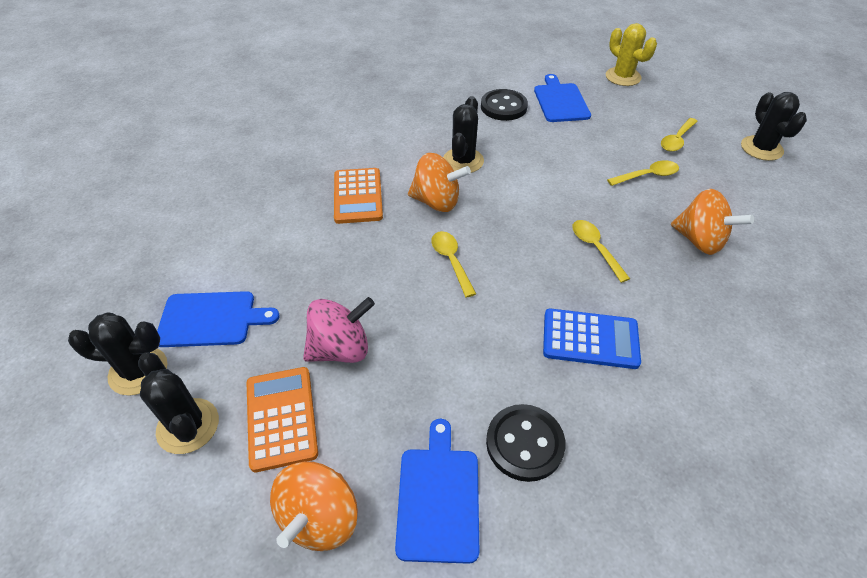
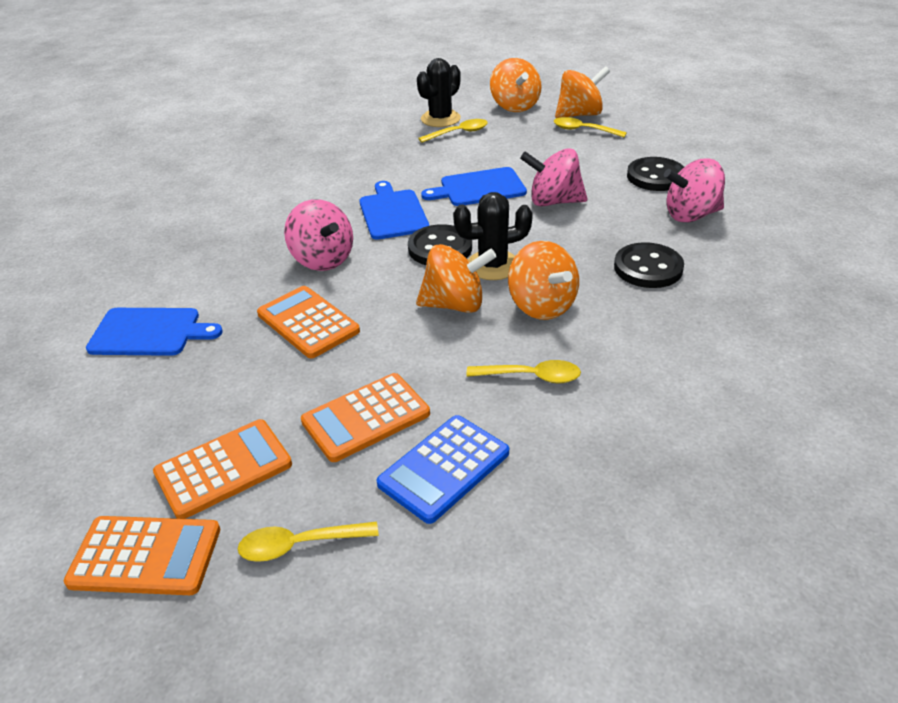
black button: 2 -> 3
black cactus: 4 -> 2
orange calculator: 2 -> 4
orange spinning top: 3 -> 4
pink spinning top: 1 -> 3
yellow cactus: 1 -> 0

